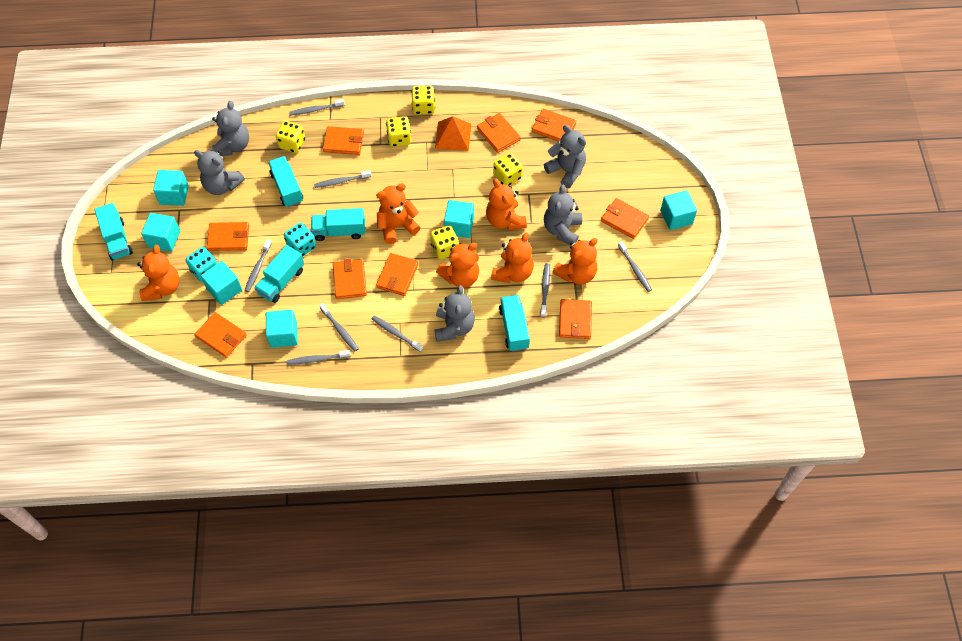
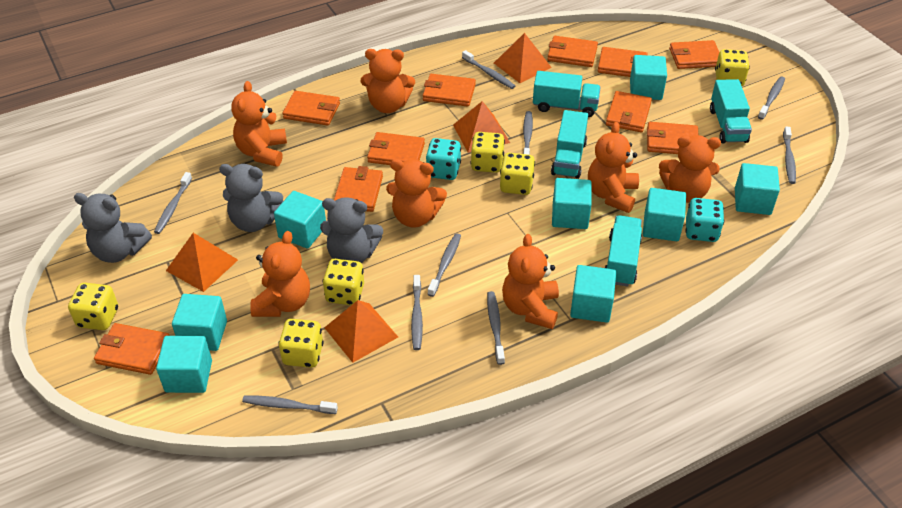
grey teddy bear: 5 -> 3
grey toothbrush: 8 -> 9
orange pyramid: 1 -> 4
orange teddy bear: 6 -> 7
orange wallet: 9 -> 10
turquoise cube: 6 -> 8
turquoise truck: 5 -> 4
yellow dice: 5 -> 6

